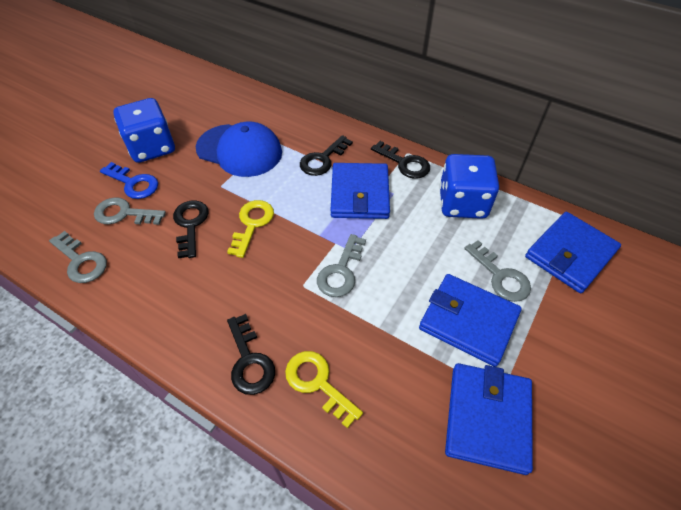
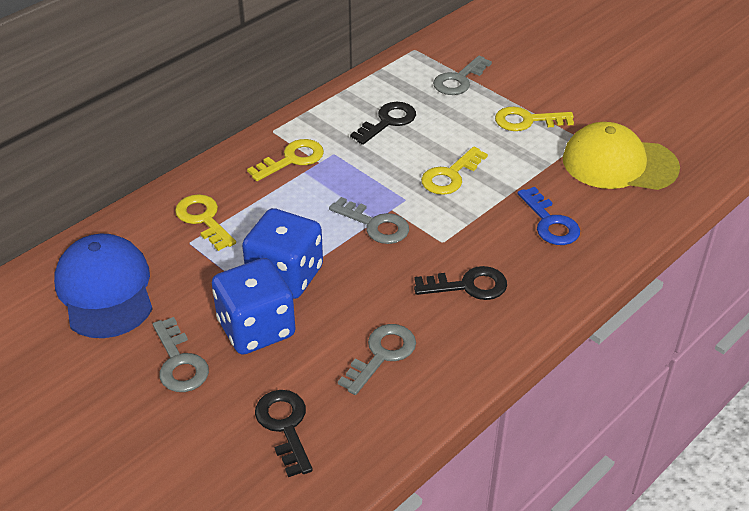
black key: 4 -> 3
blue wallet: 4 -> 0
yellow cap: 0 -> 1
yellow key: 2 -> 4

